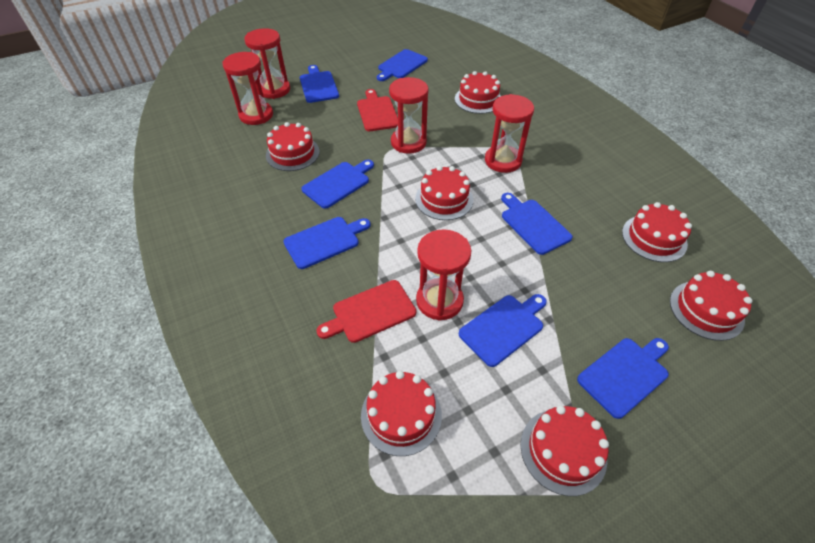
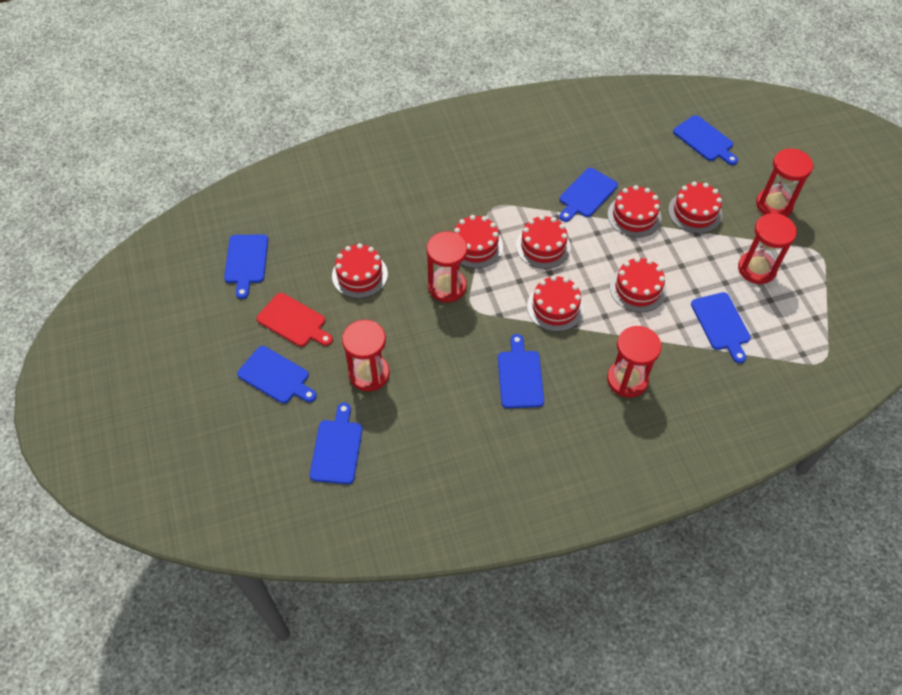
red cutting board: 2 -> 1

